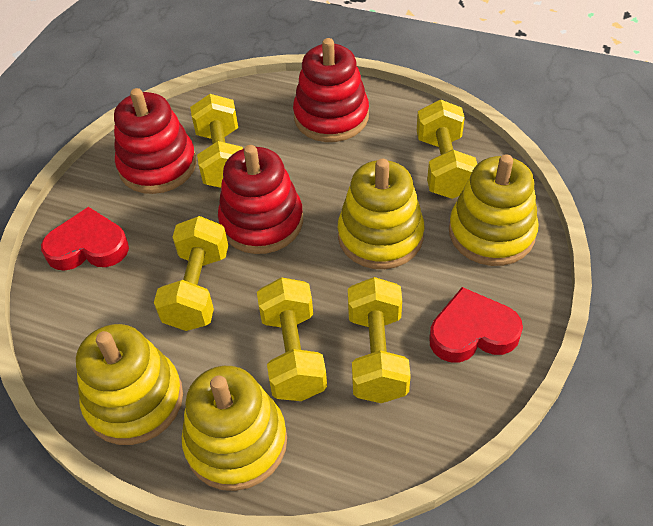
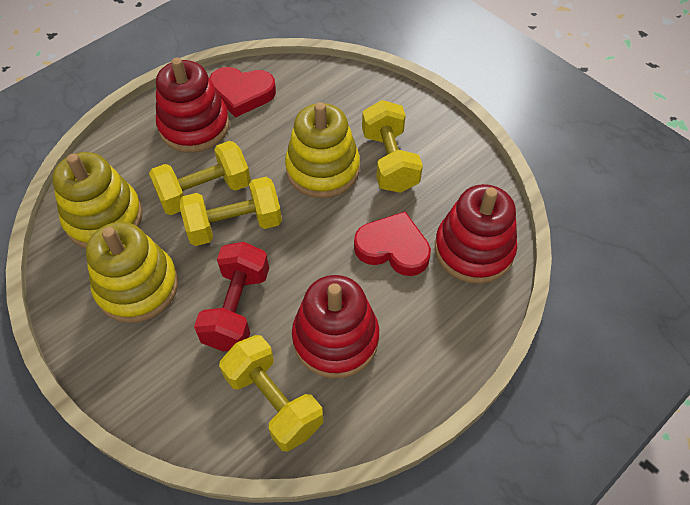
red dumbbell: 0 -> 1
yellow dumbbell: 5 -> 4
yellow stacking toy: 4 -> 3

